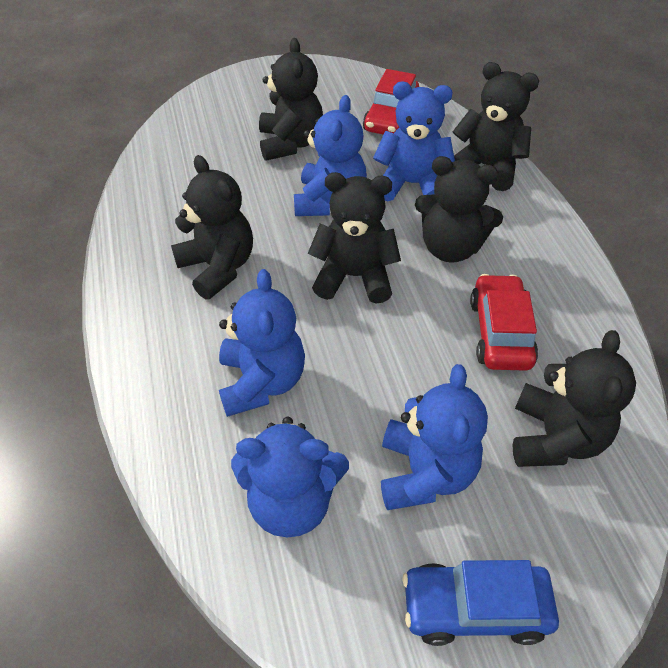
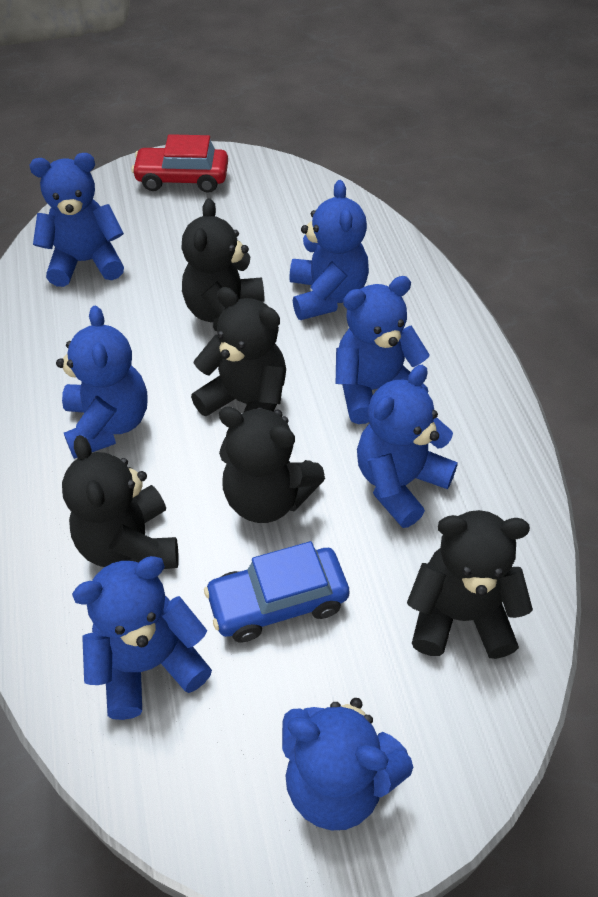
black teddy bear: 6 -> 5
blue teddy bear: 5 -> 7
red car: 2 -> 1

